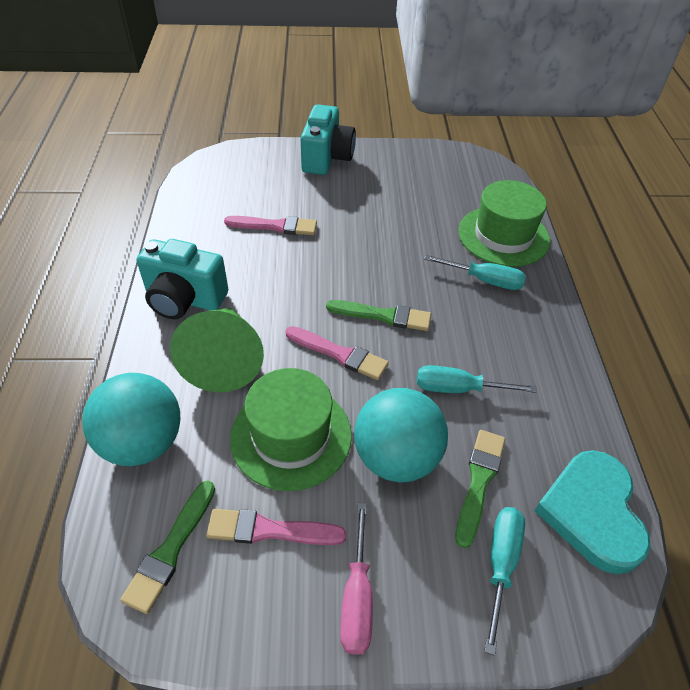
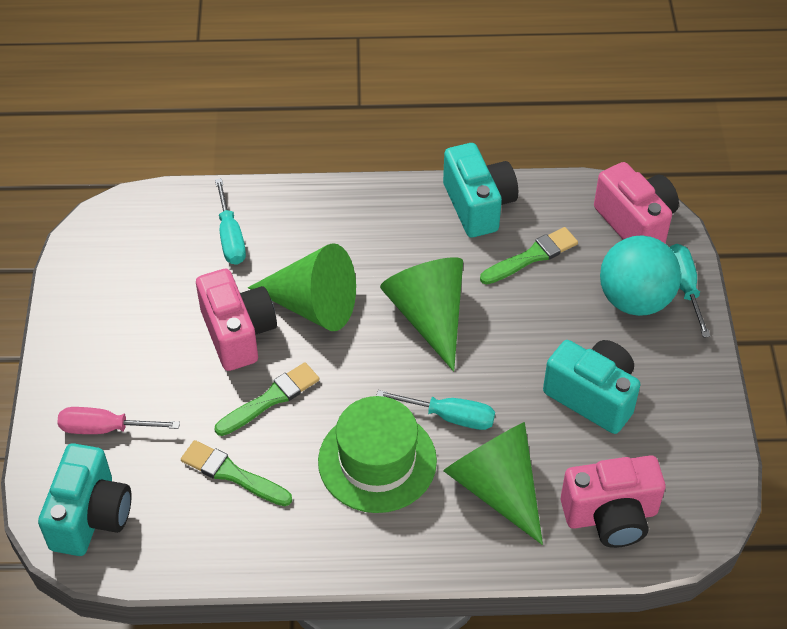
green cone: 1 -> 3
green hat: 2 -> 1
pink brush: 3 -> 0
pink camera: 0 -> 3
turquoise ball: 2 -> 1
turquoise camera: 2 -> 3
turquoise heart: 1 -> 0

